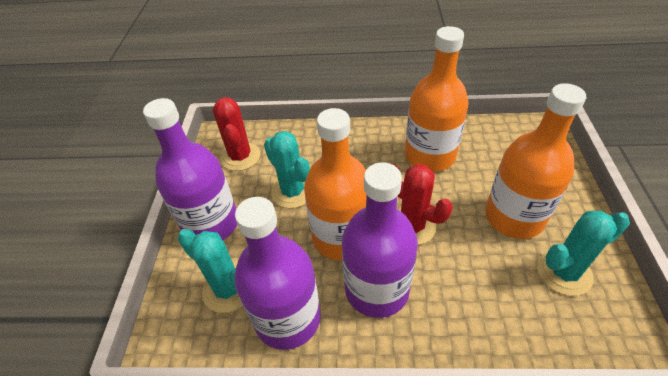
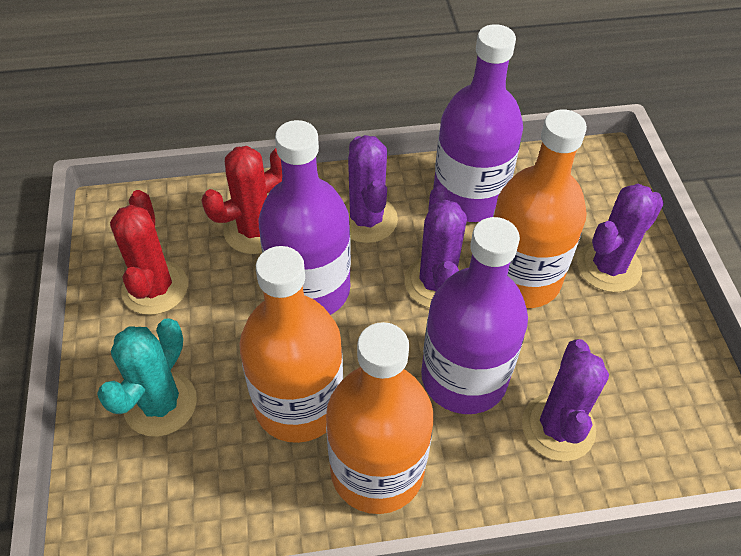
purple cactus: 0 -> 4
turquoise cactus: 3 -> 1

